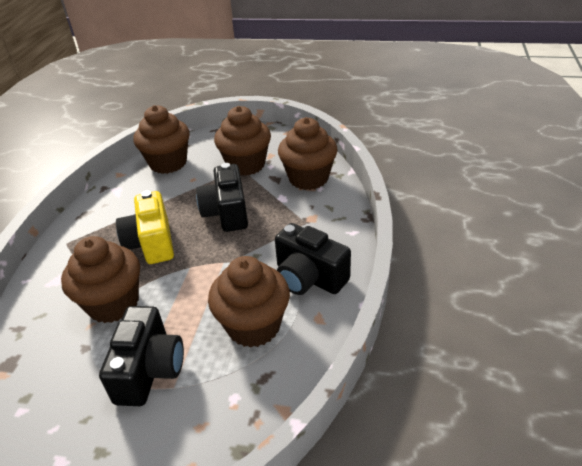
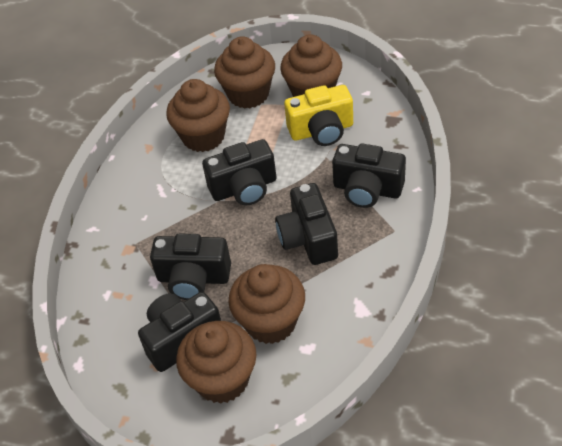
black camera: 3 -> 5

